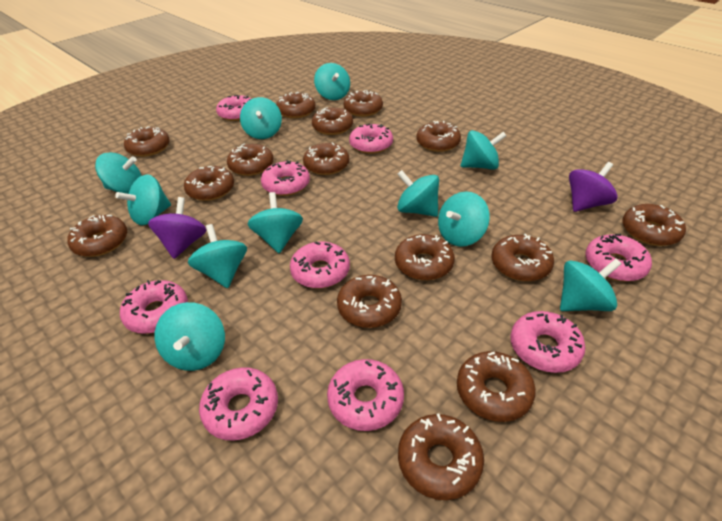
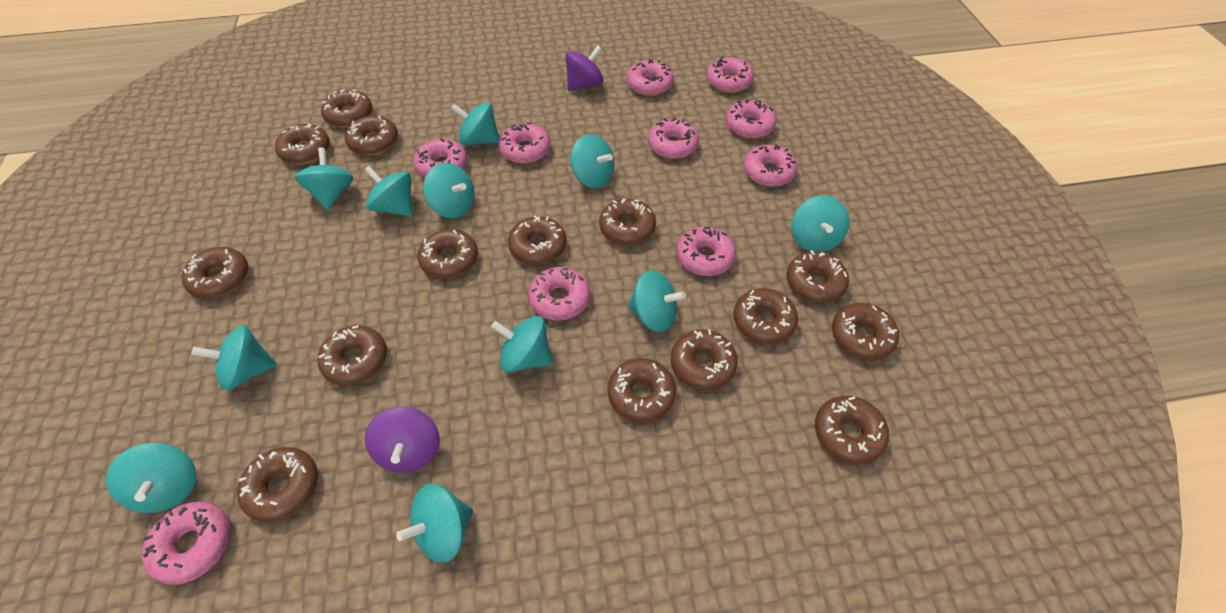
pink donut: 9 -> 10

